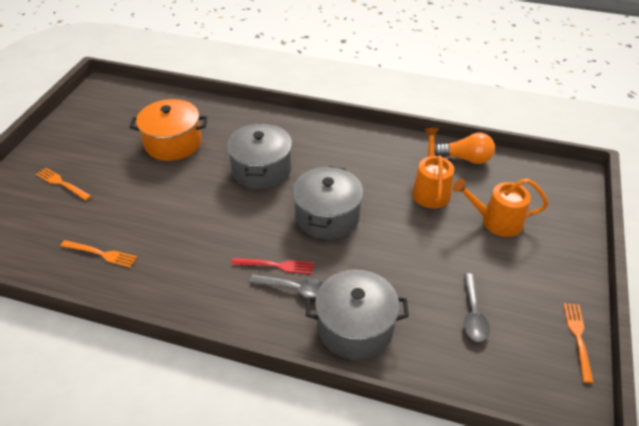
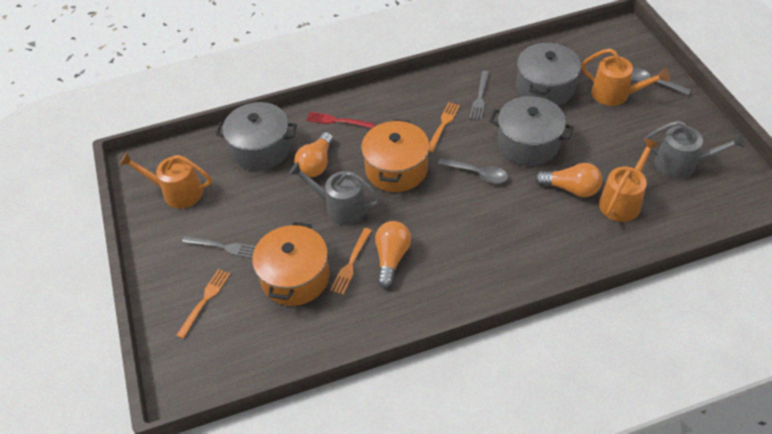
grey fork: 0 -> 2
grey watering can: 0 -> 2
orange light bulb: 1 -> 3
orange pot: 1 -> 2
orange watering can: 2 -> 3

